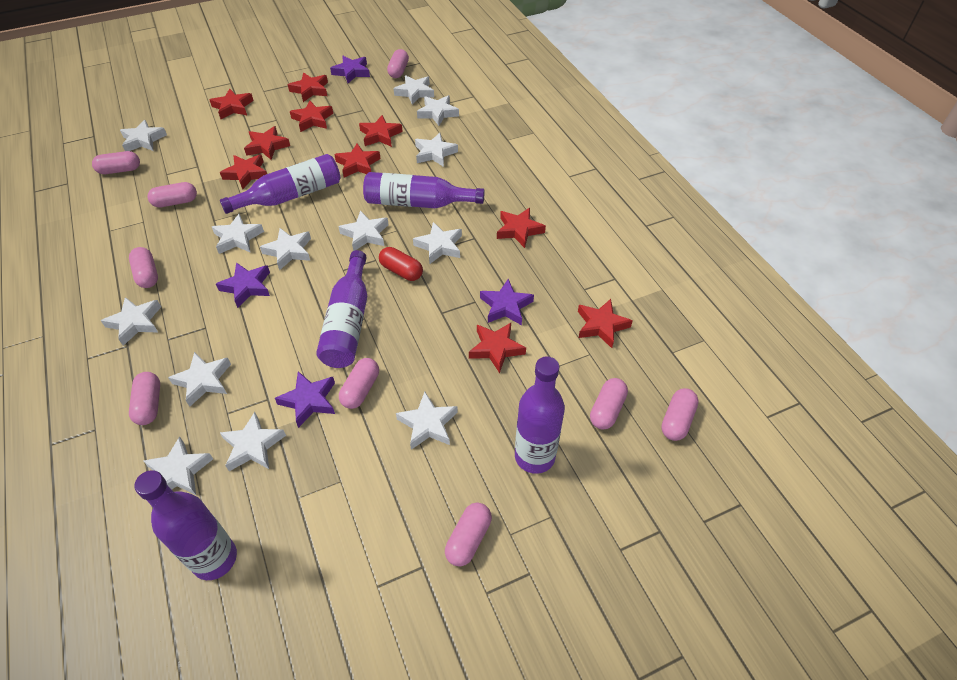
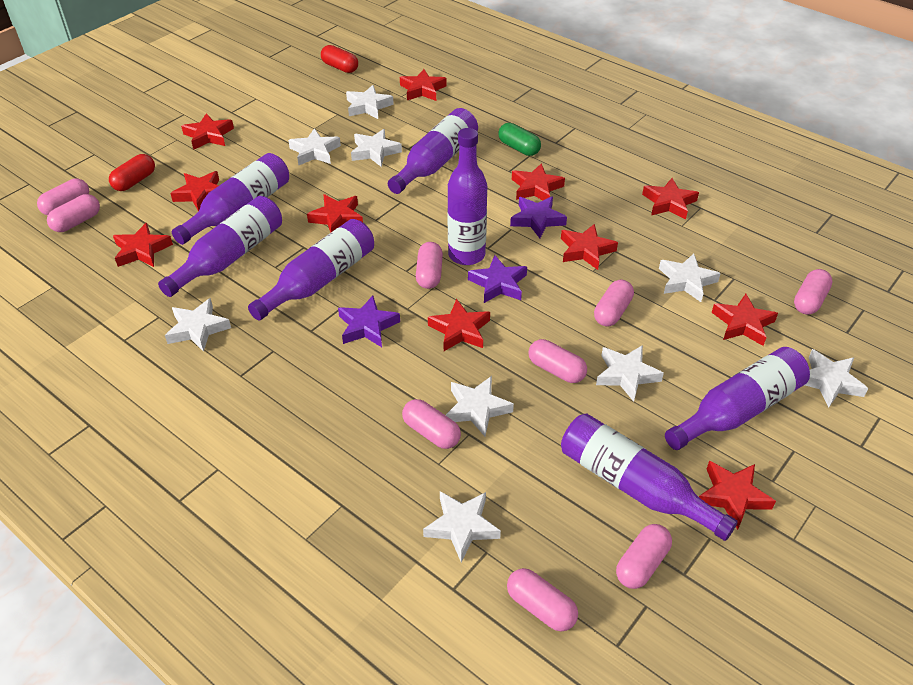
green capsule: 0 -> 1
purple bottle: 5 -> 7
purple star: 4 -> 3
red capsule: 1 -> 2
red star: 10 -> 11
white star: 13 -> 9

